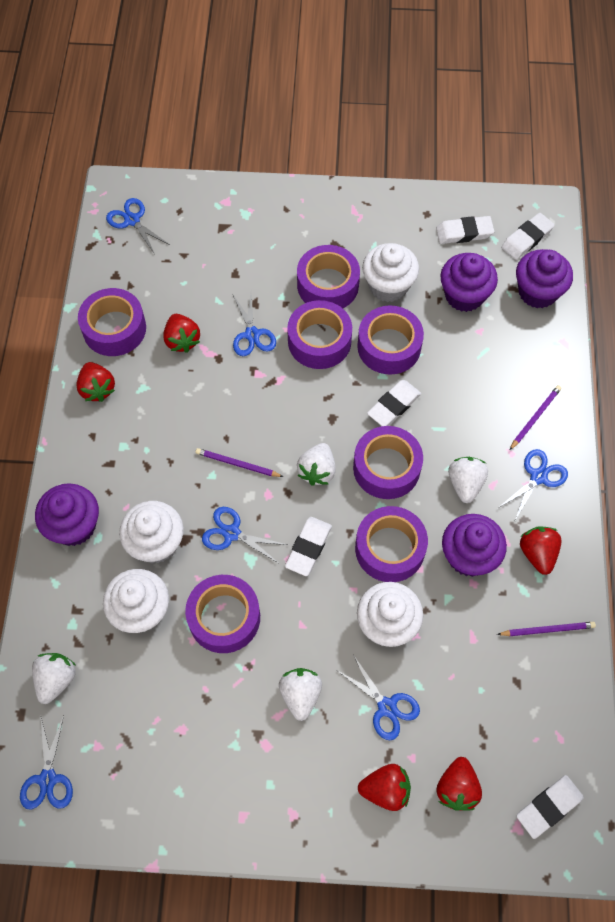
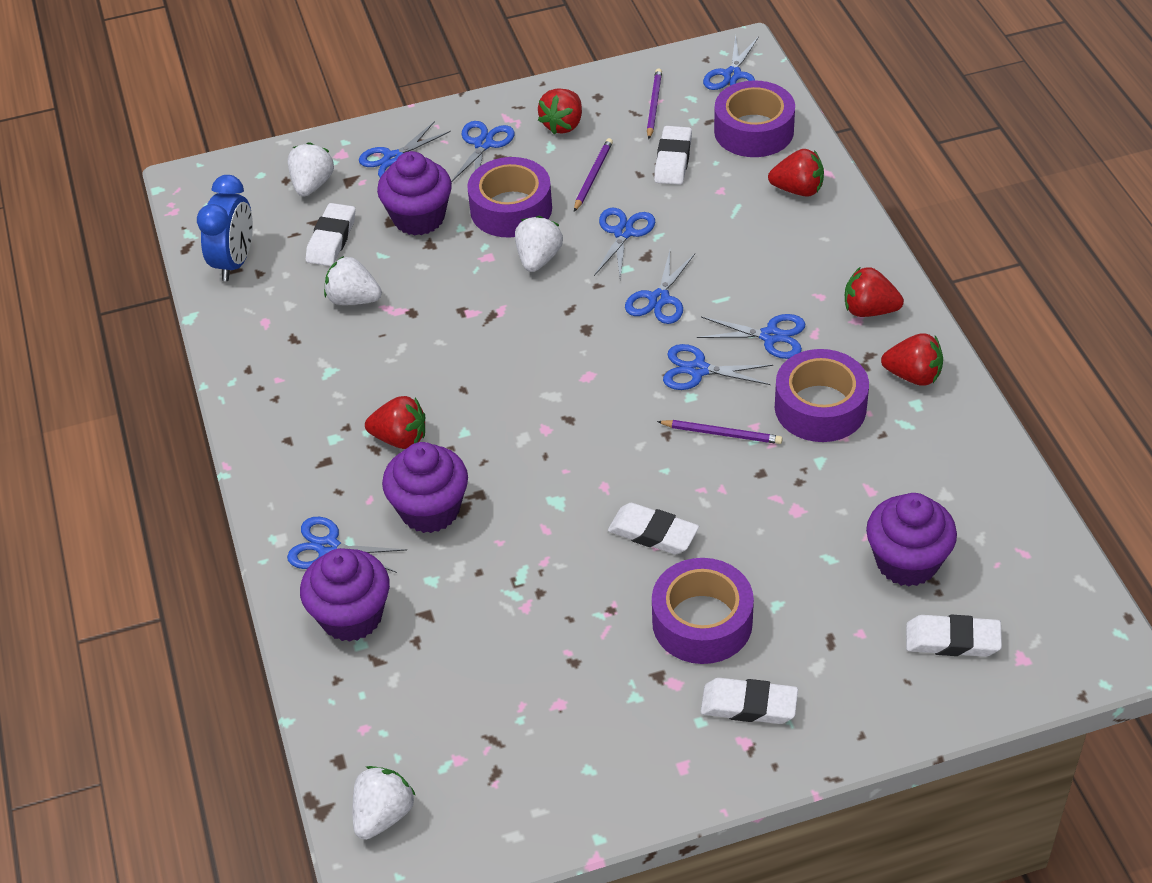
blue clock: 0 -> 1
blue scissors: 6 -> 8
purple tape: 7 -> 4
white cupcake: 4 -> 0

